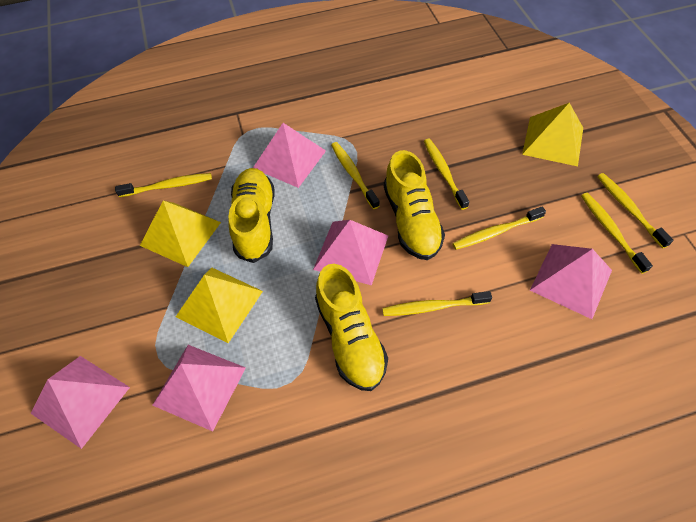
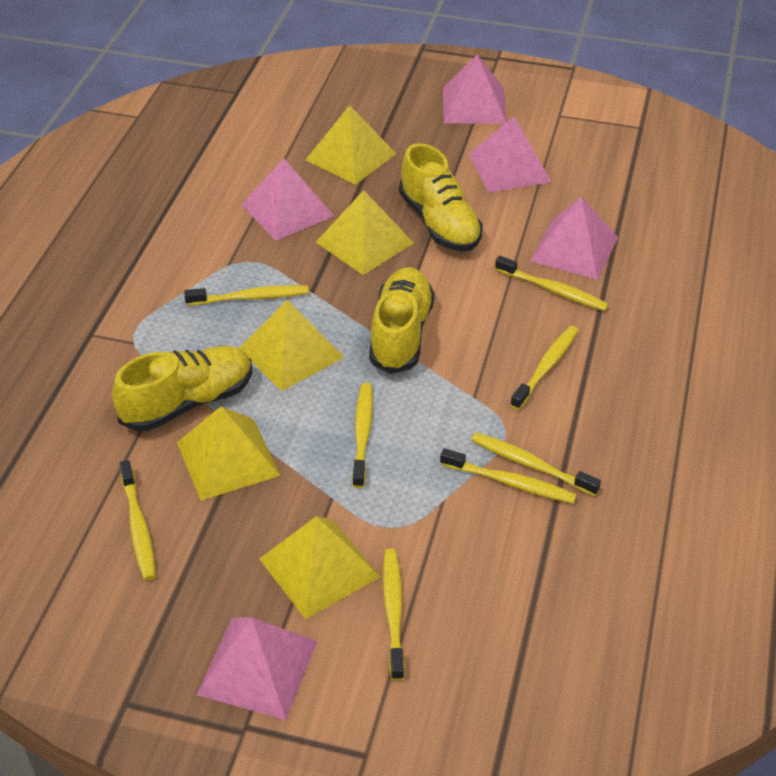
yellow pyramid: 3 -> 5
yellow toothbrush: 7 -> 8

